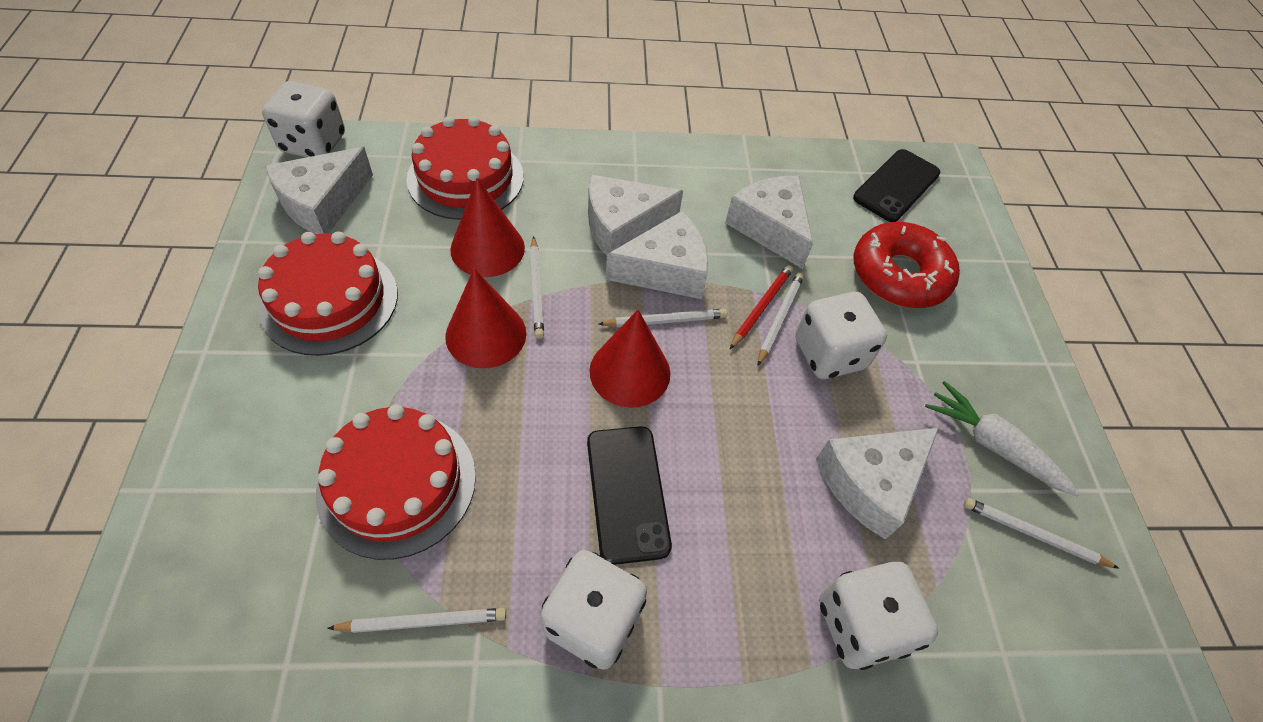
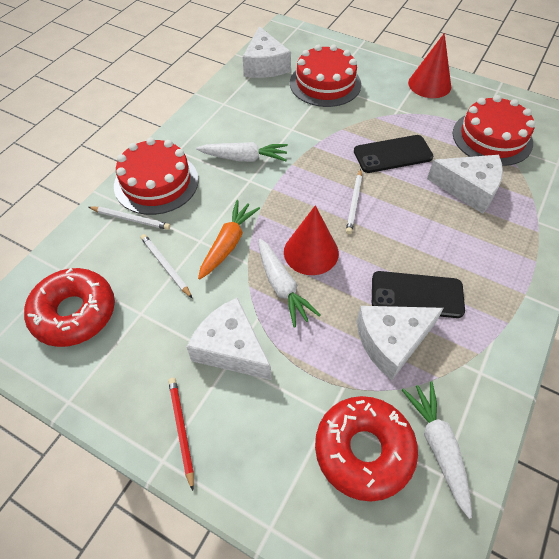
orange carrot: 0 -> 1
red cone: 3 -> 2
red donut: 1 -> 2
white carrot: 1 -> 3
white cheese: 5 -> 4
white dice: 4 -> 0
white pencil: 5 -> 3

